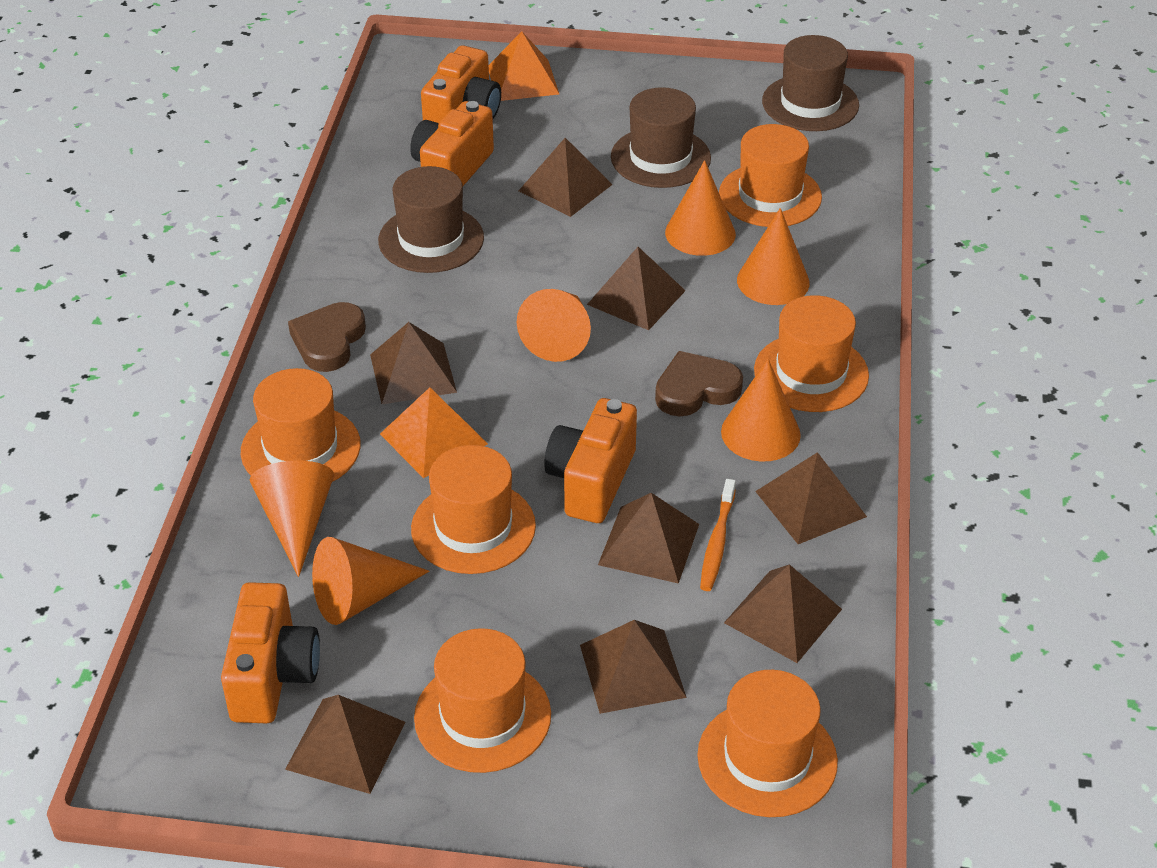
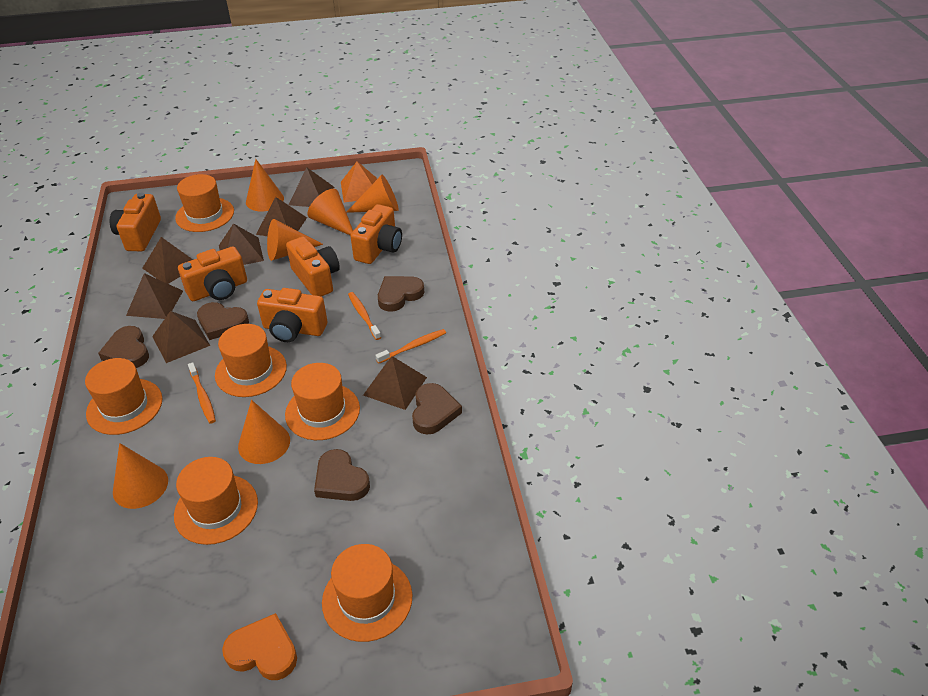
brown hat: 3 -> 0
brown heart: 2 -> 5
brown pyramid: 8 -> 7
orange camera: 4 -> 5
orange heart: 0 -> 1
orange pyramid: 2 -> 1
orange toothbrush: 1 -> 3

